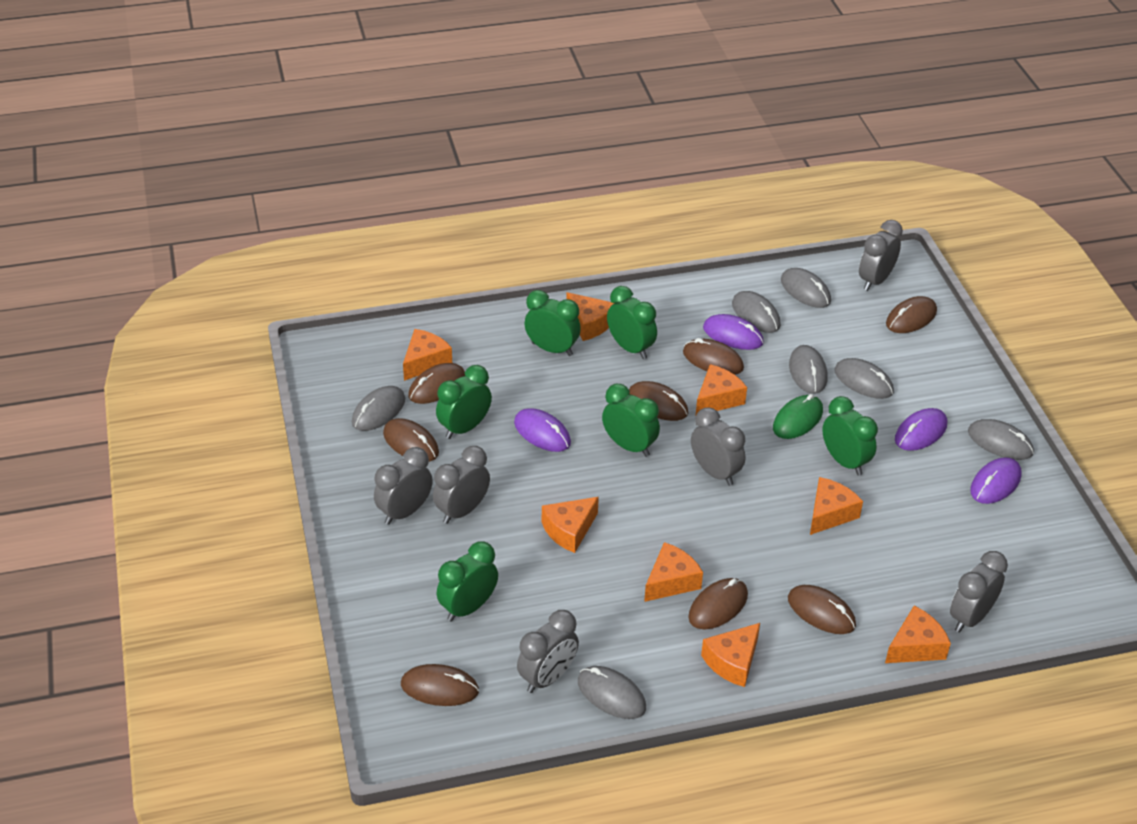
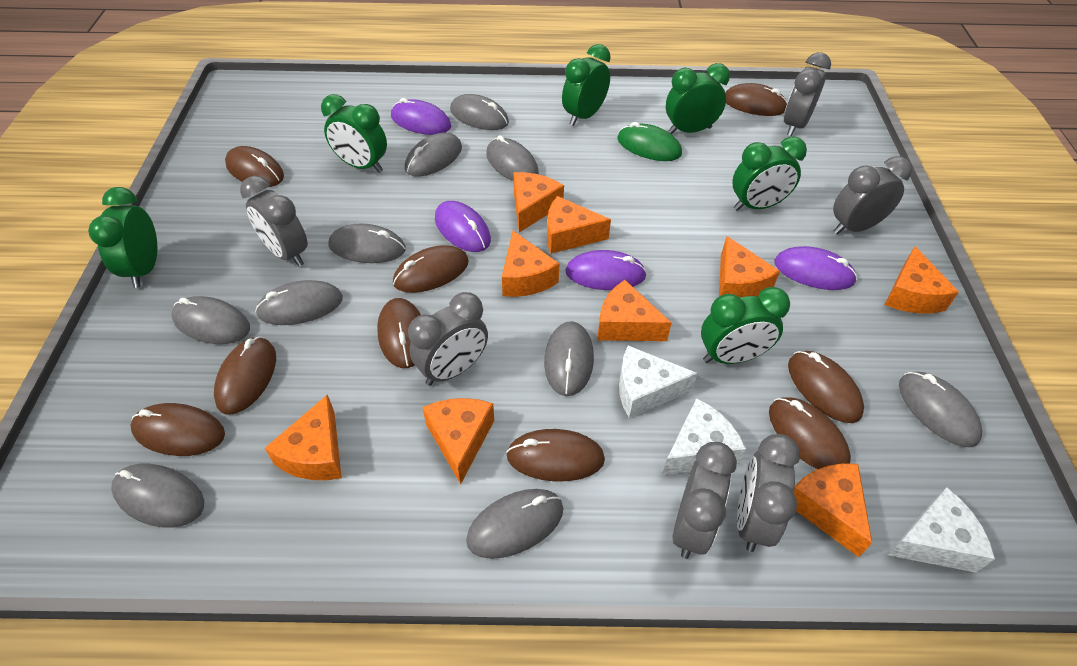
brown mouse: 8 -> 9
grey mouse: 7 -> 10
orange cheese: 8 -> 9
white cheese: 0 -> 3

